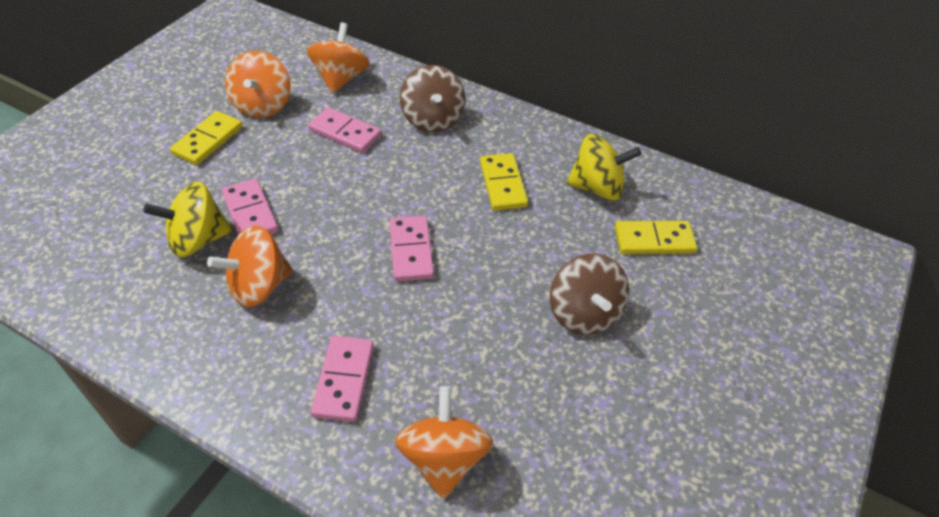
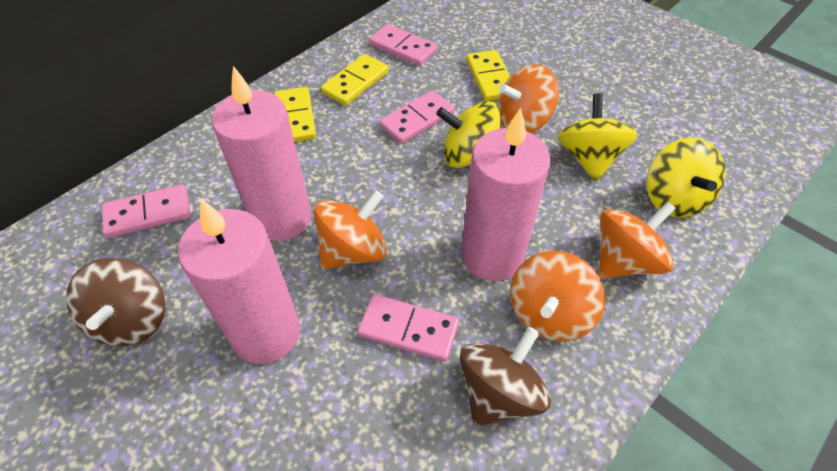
pink candle: 0 -> 3
yellow spinning top: 2 -> 3

